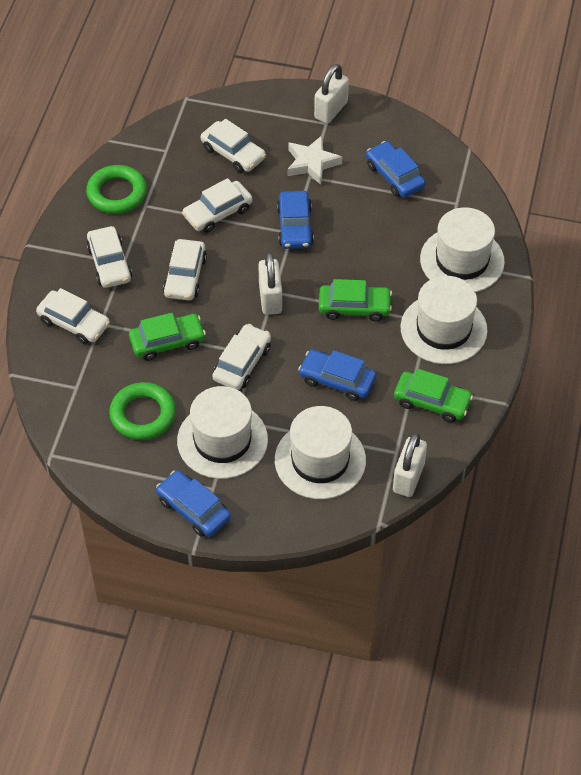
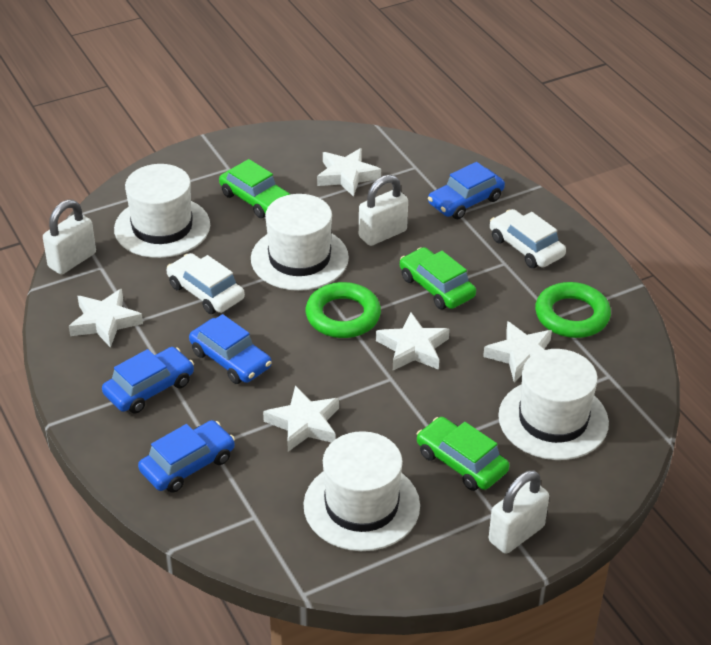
white car: 6 -> 2
white star: 1 -> 5

